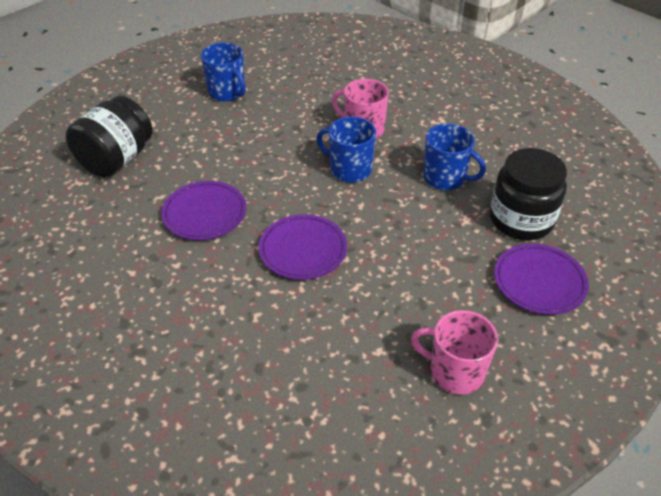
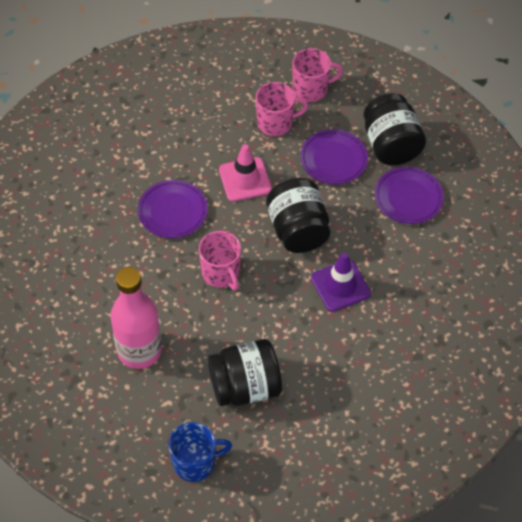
black jar: 2 -> 3
blue mug: 3 -> 1
pink bottle: 0 -> 1
pink mug: 2 -> 3
pink traffic cone: 0 -> 1
purple traffic cone: 0 -> 1

